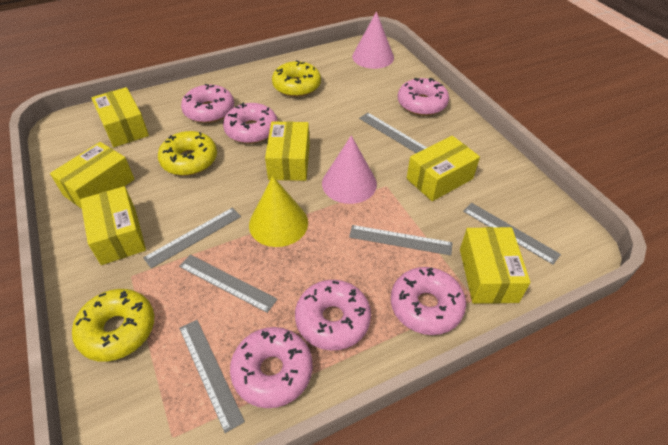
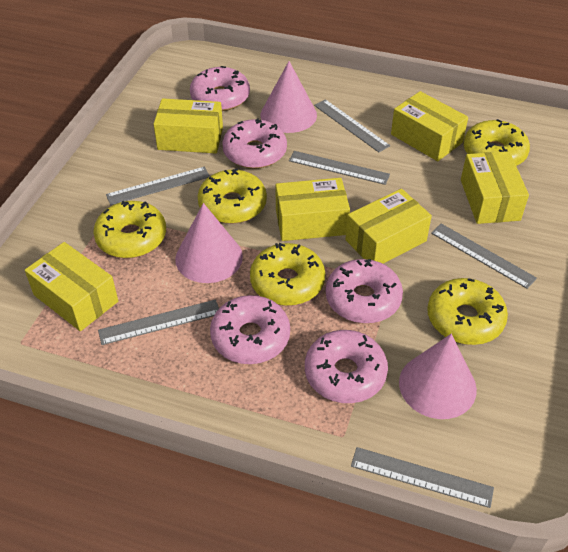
pink cone: 2 -> 3
pink donut: 6 -> 5
yellow cone: 1 -> 0
yellow donut: 3 -> 5

